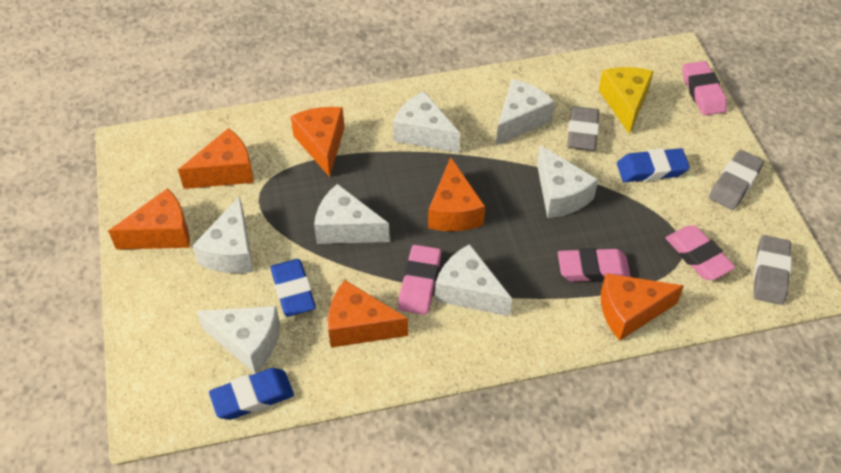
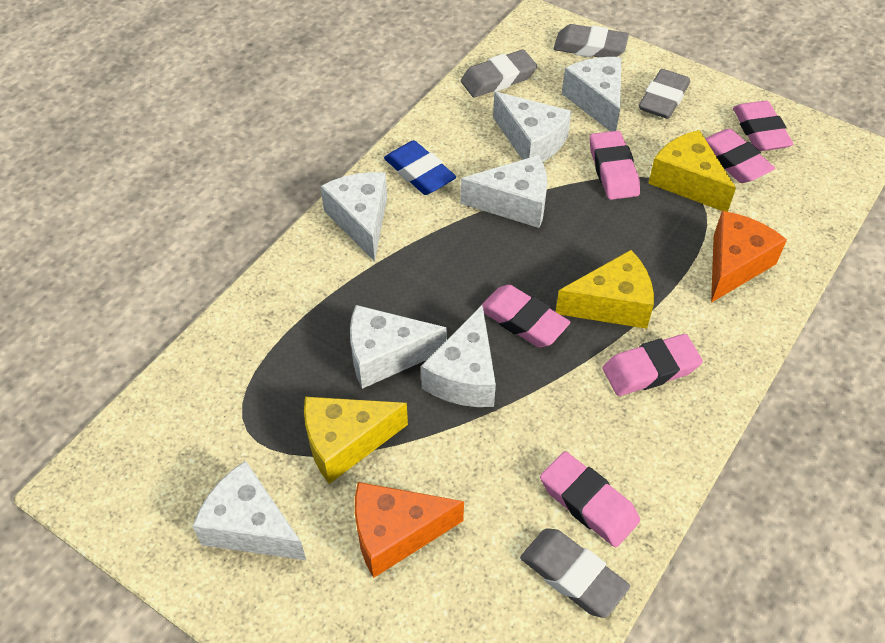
blue eraser: 3 -> 1
grey eraser: 3 -> 4
orange cheese: 6 -> 2
pink eraser: 4 -> 6
yellow cheese: 1 -> 3

